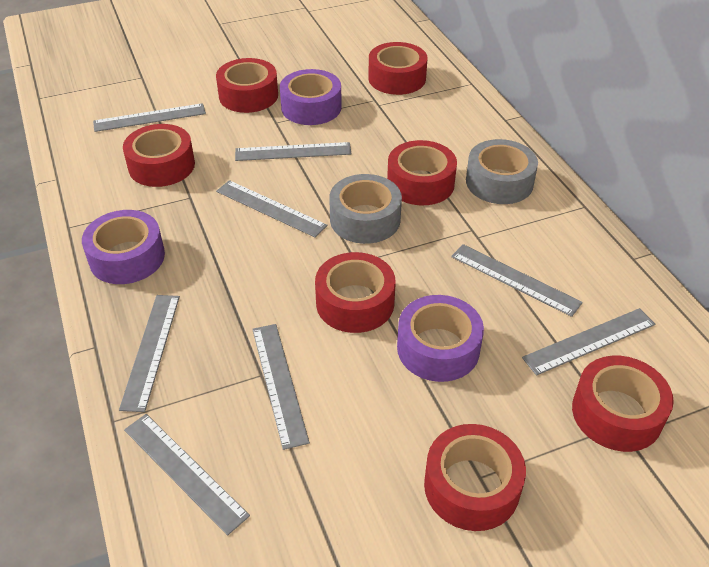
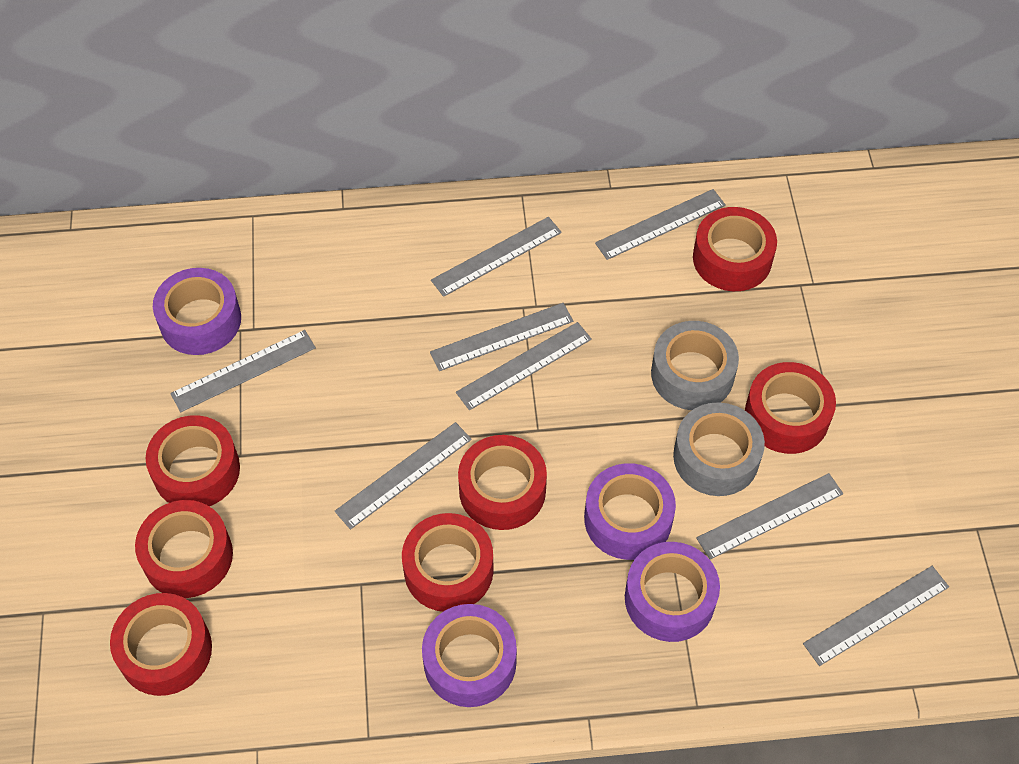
purple tape: 3 -> 4

